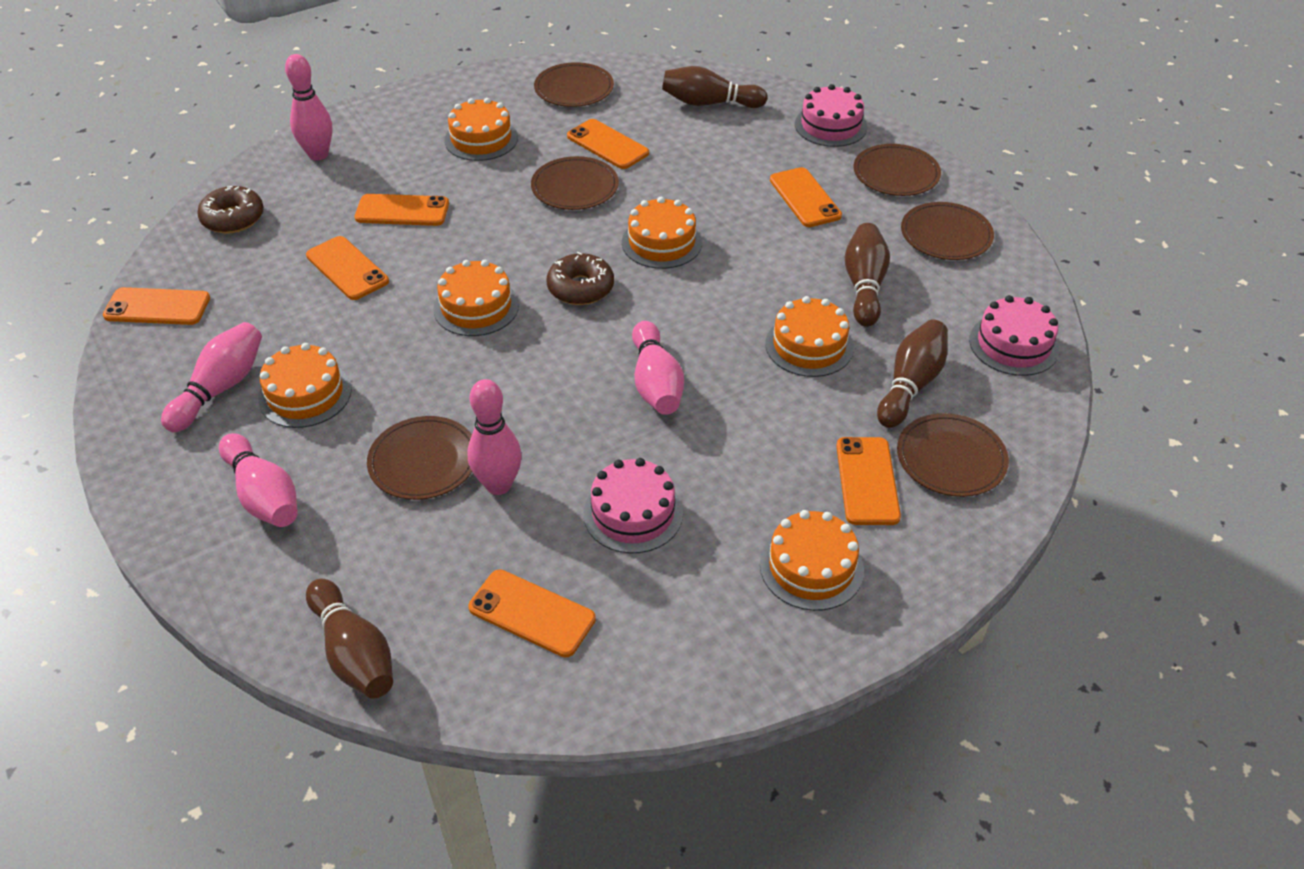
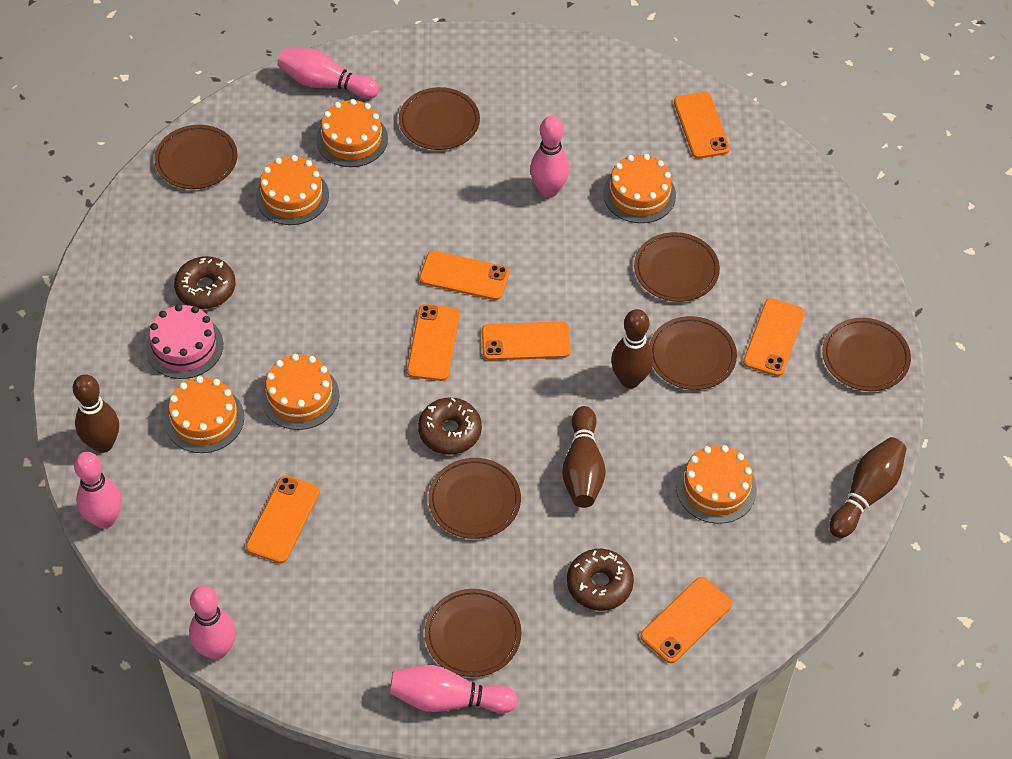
brown donut: 2 -> 3
brown plate: 6 -> 7
pink cake: 3 -> 1

